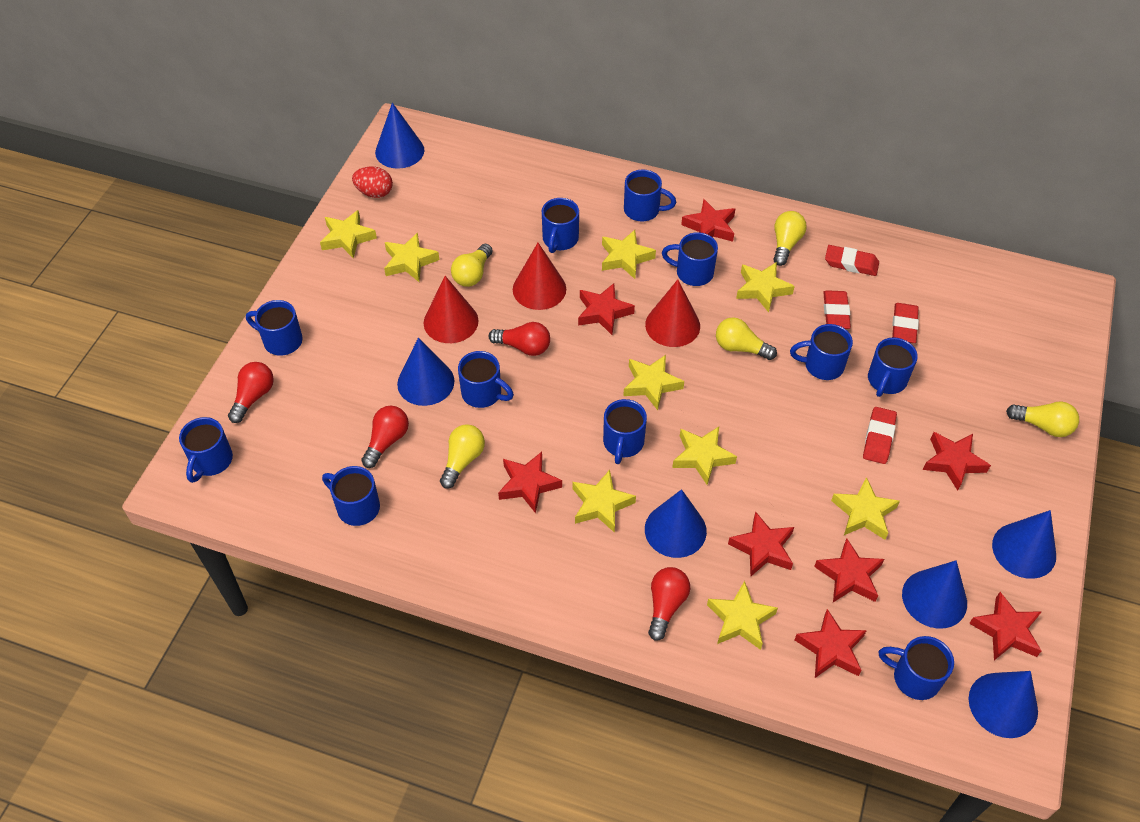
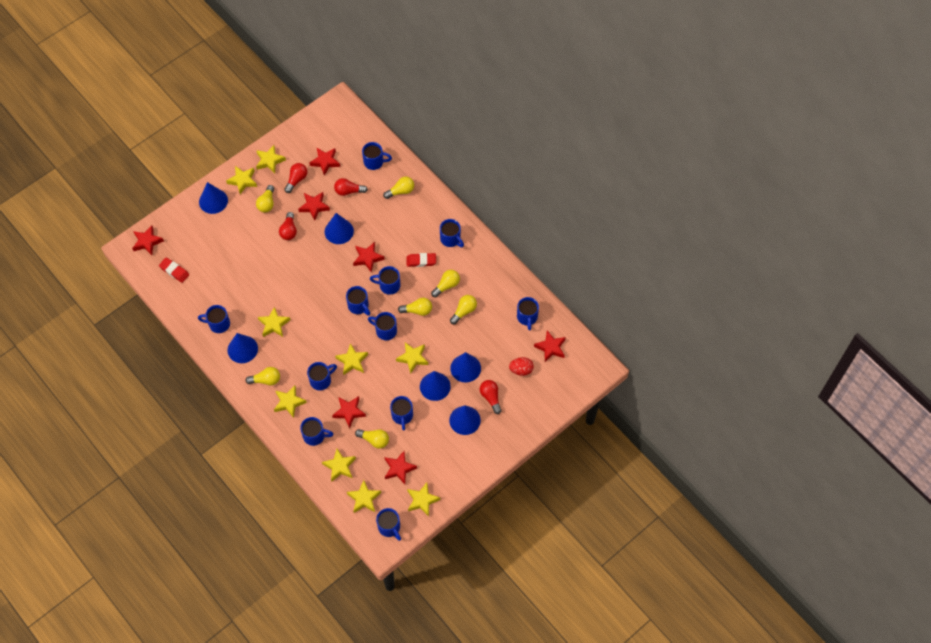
red cone: 3 -> 0
red eraser: 4 -> 2
red star: 8 -> 7
yellow light bulb: 5 -> 7

